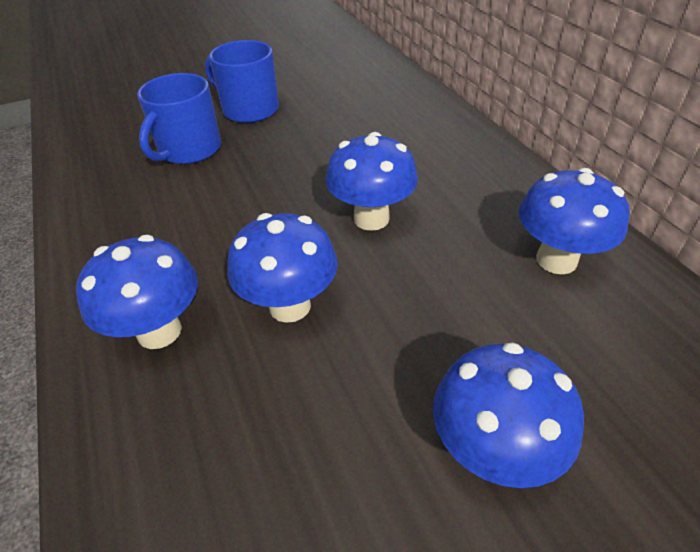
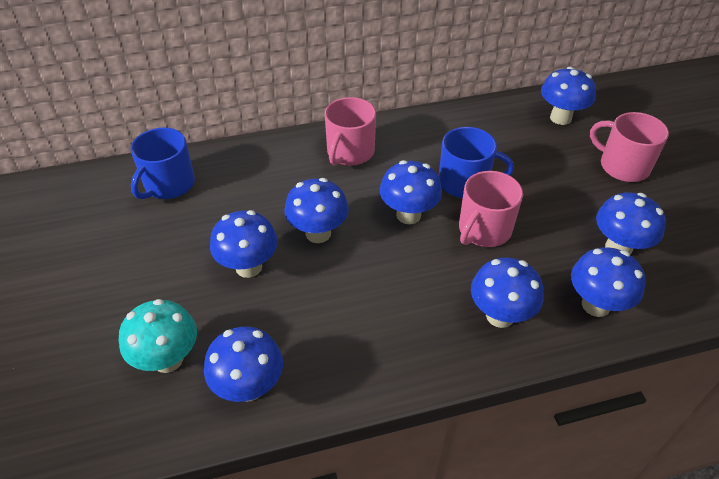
blue mushroom: 5 -> 8
pink mug: 0 -> 3
turquoise mushroom: 0 -> 1

